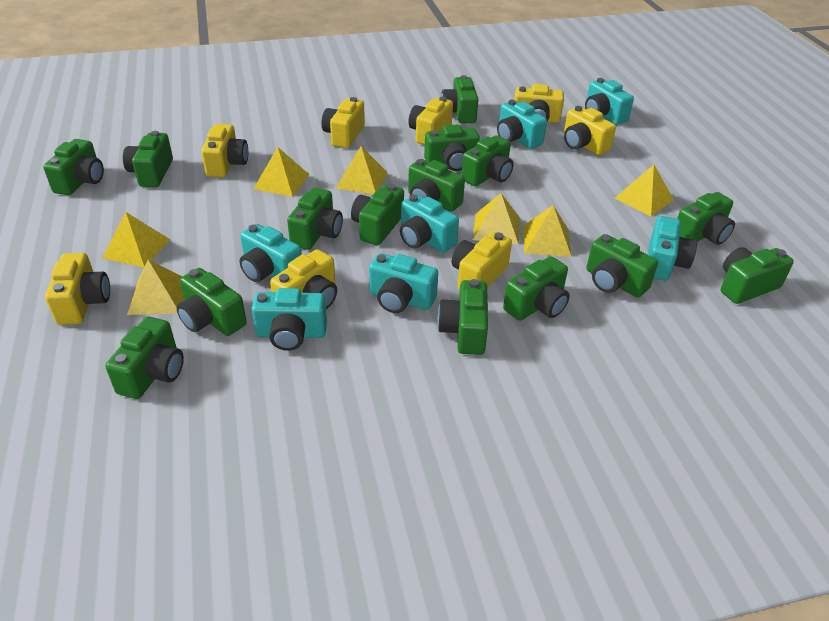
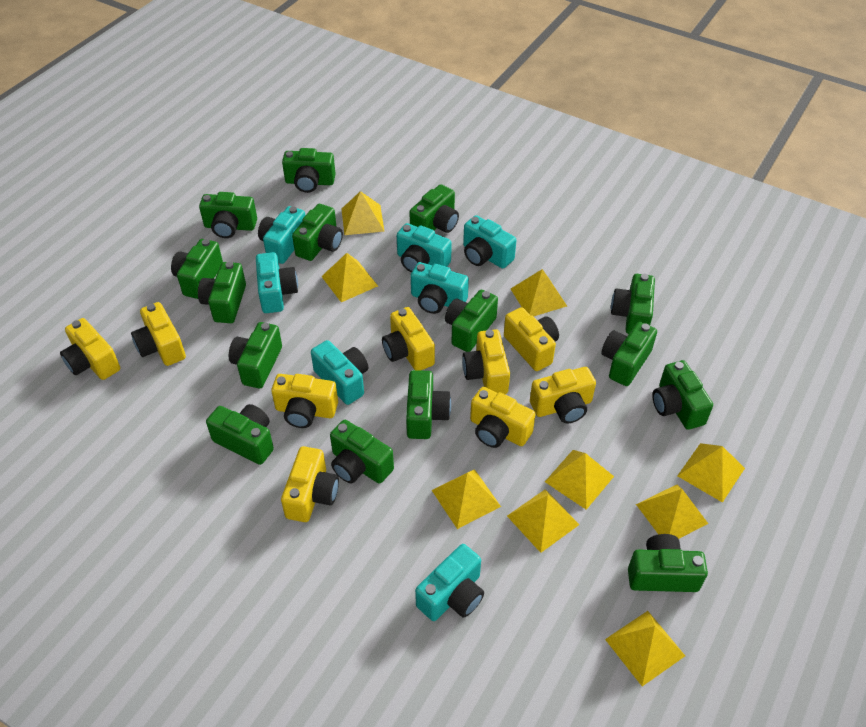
yellow camera: 8 -> 9
yellow pyramid: 7 -> 9

